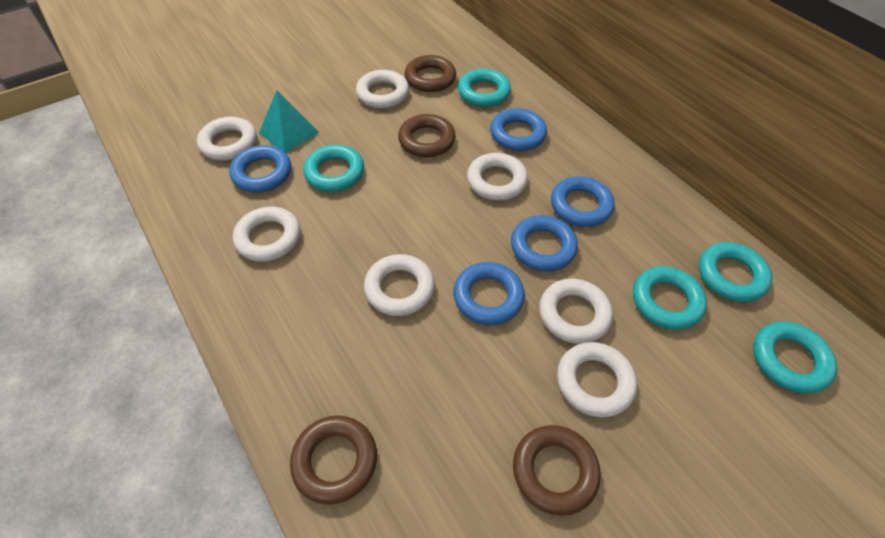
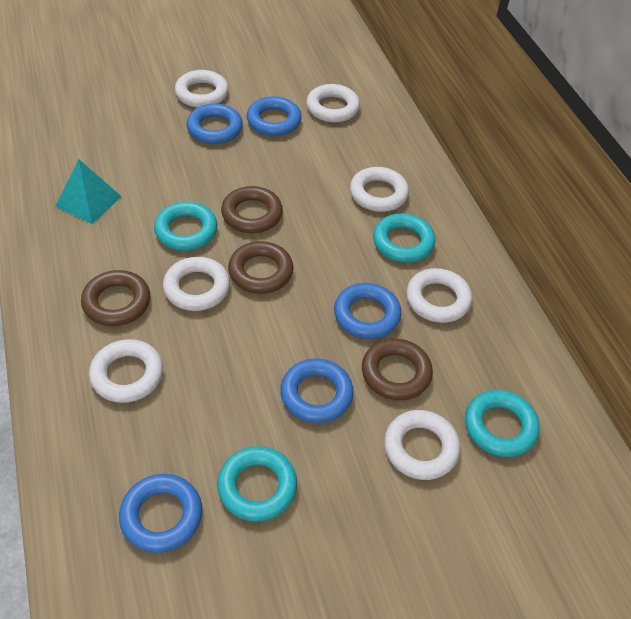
turquoise ring: 5 -> 4

